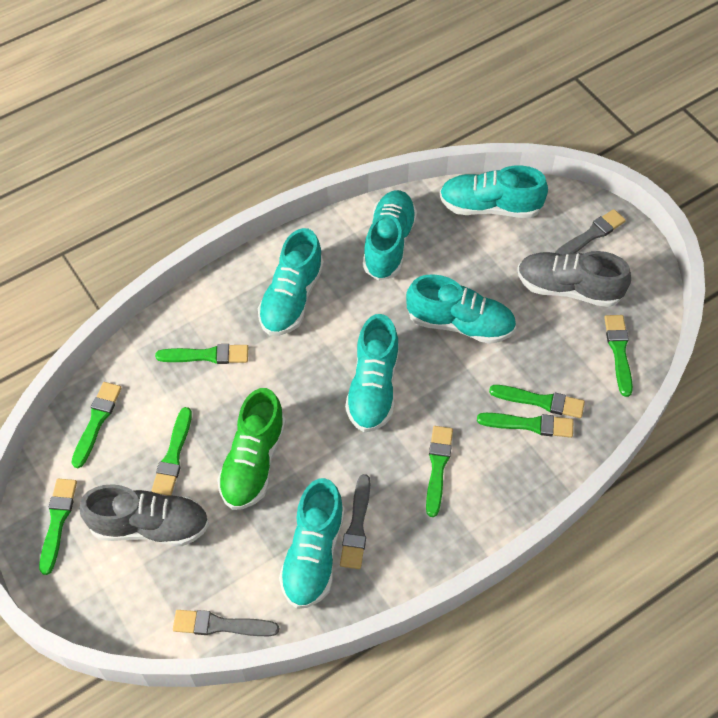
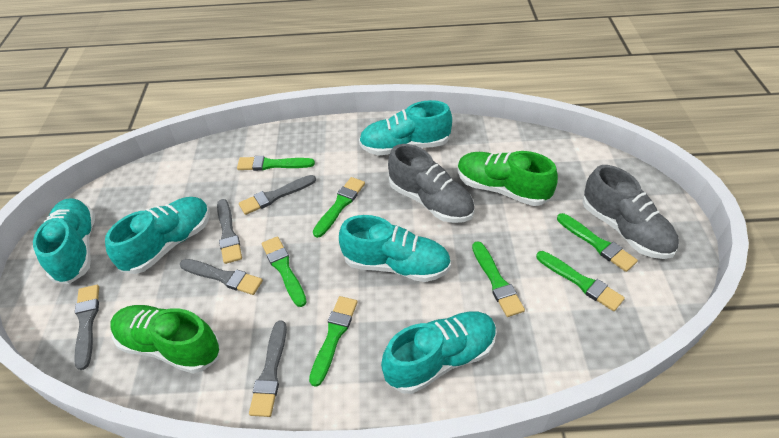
green brush: 8 -> 7
green shoe: 1 -> 2
grey brush: 3 -> 5
turquoise shoe: 6 -> 5

